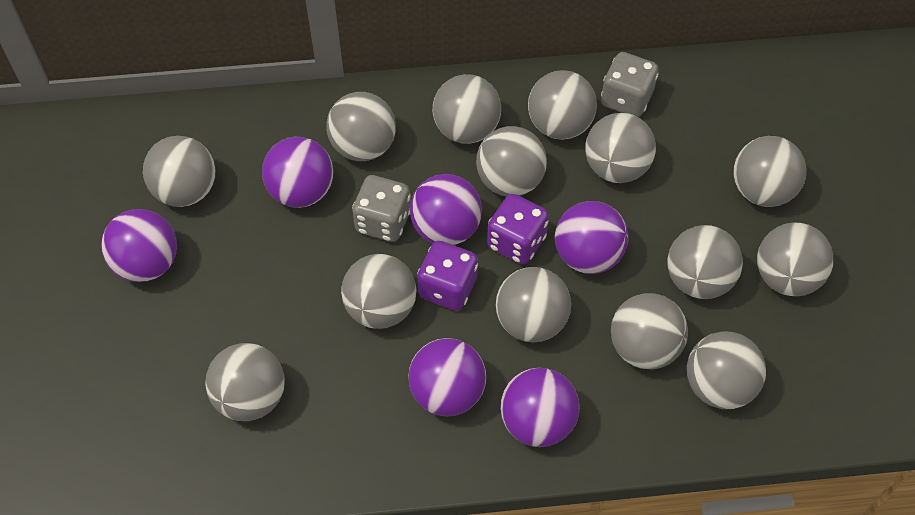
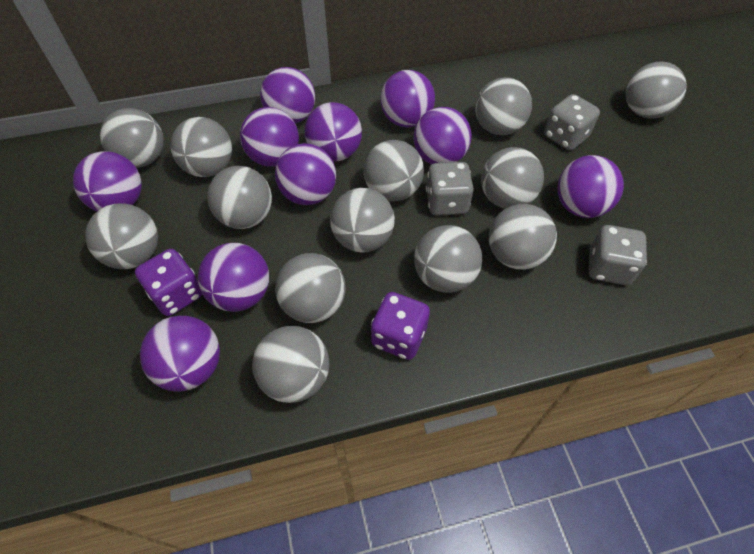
grey ball: 14 -> 13
grey dice: 2 -> 3
purple ball: 6 -> 10

